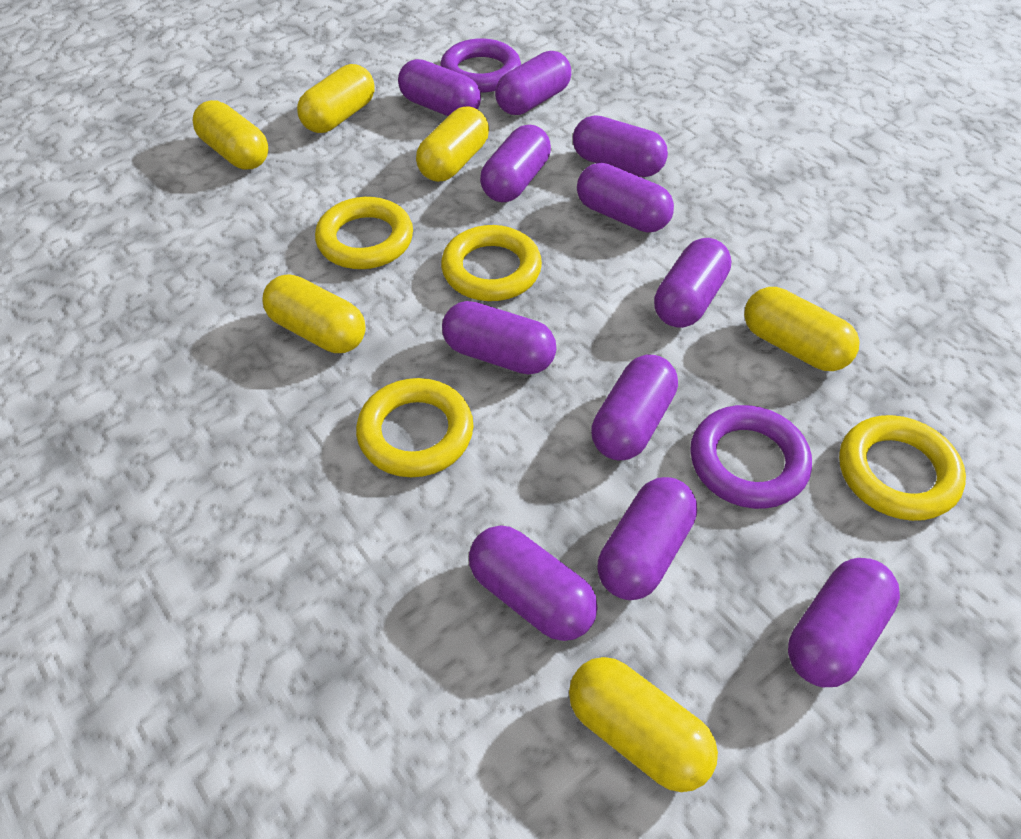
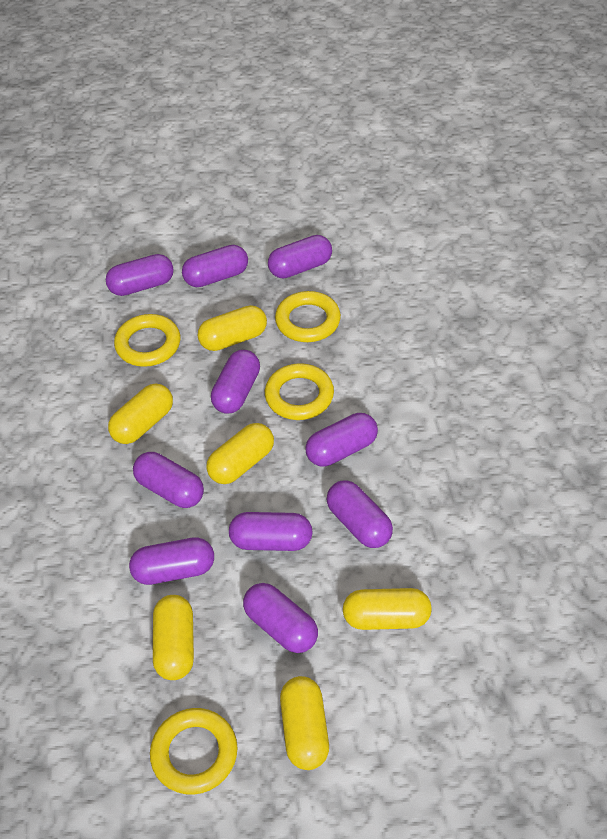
purple capsule: 11 -> 10
purple ring: 2 -> 0

